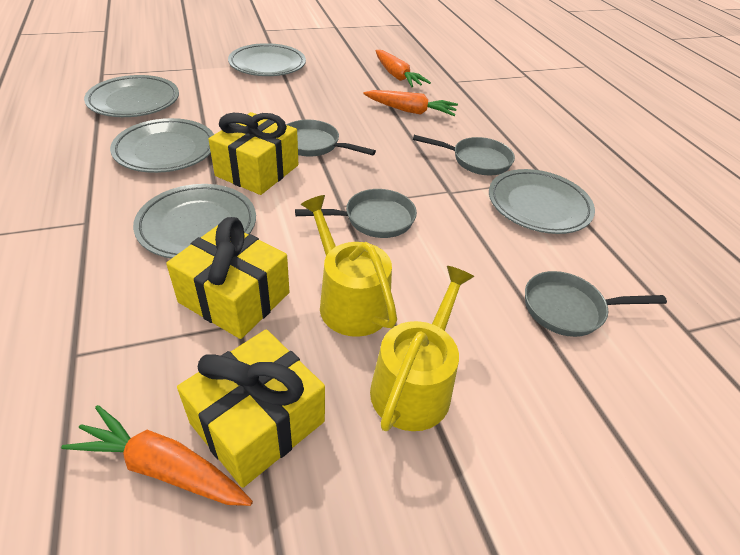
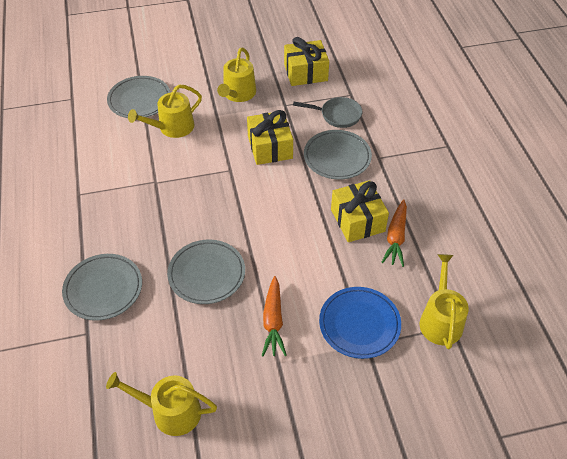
blue plate: 0 -> 1
grey pan: 4 -> 1
grey plate: 5 -> 4
orange carrot: 3 -> 2
yellow watering can: 2 -> 4

